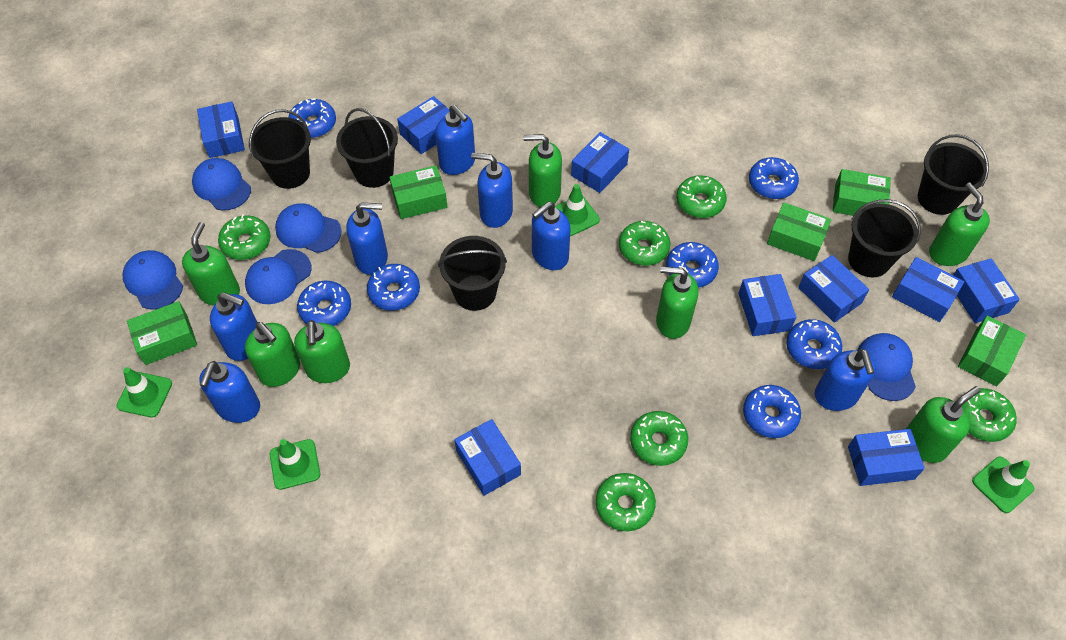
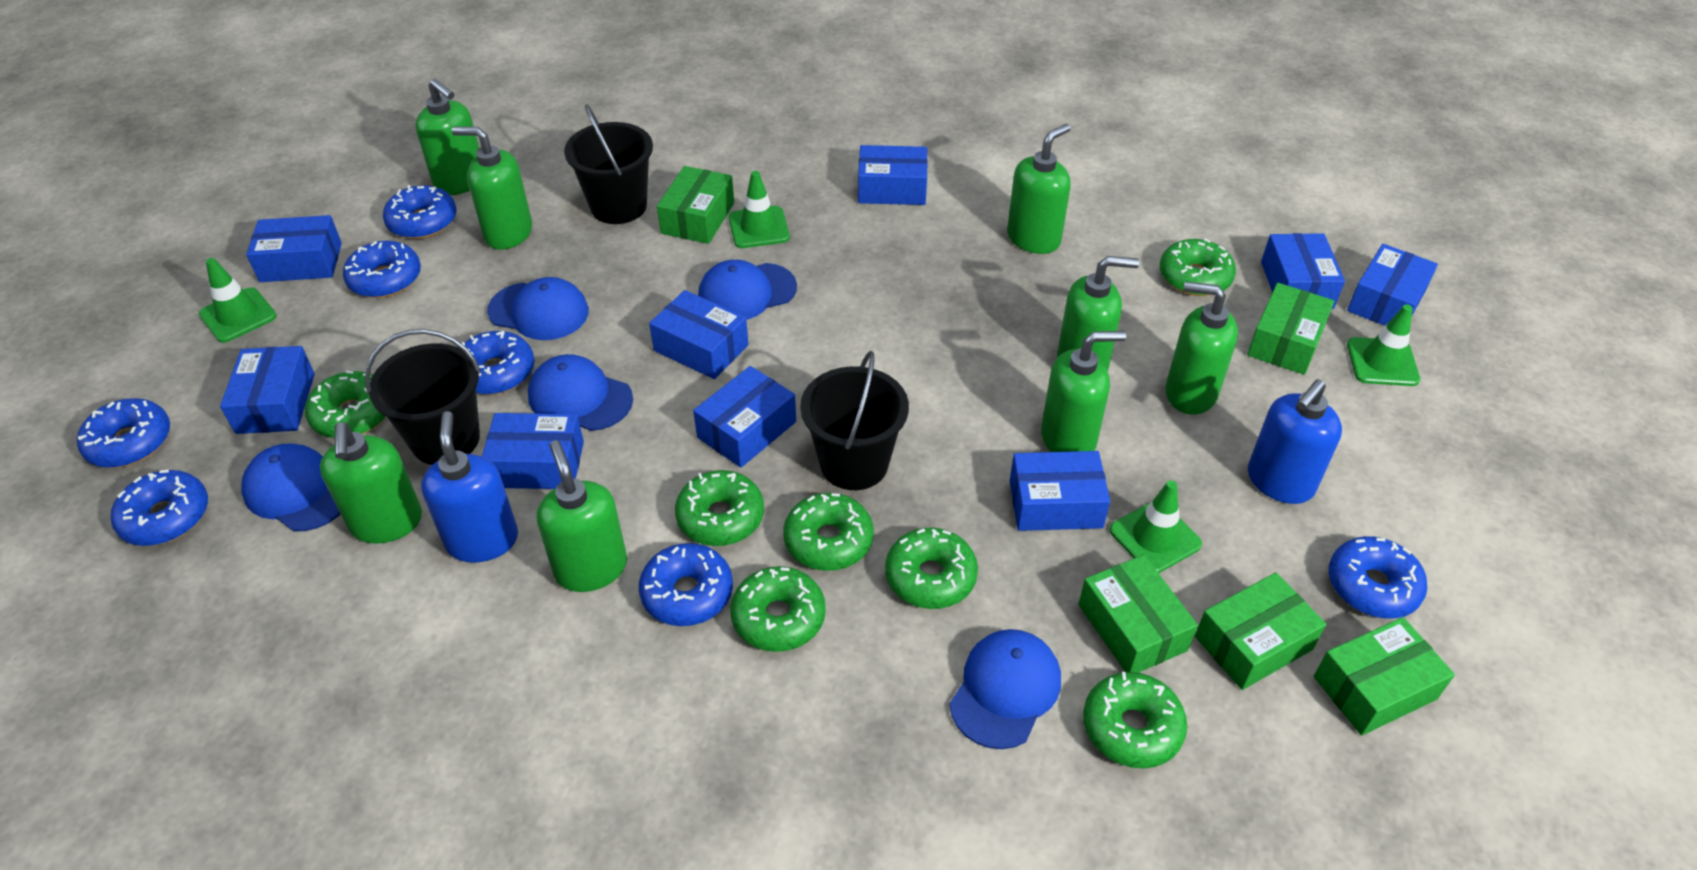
black bucket: 5 -> 3
blue soap dispenser: 7 -> 2
green donut: 6 -> 7
green soap dispenser: 7 -> 8

